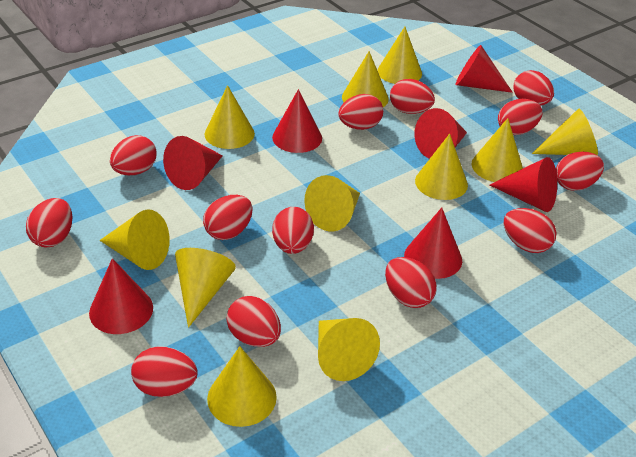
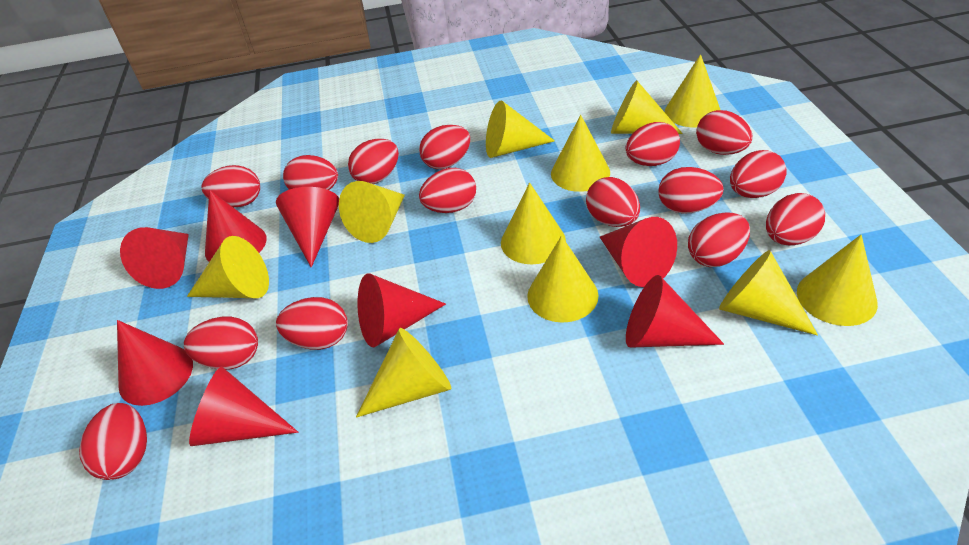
red cone: 7 -> 8
red egg: 13 -> 15

